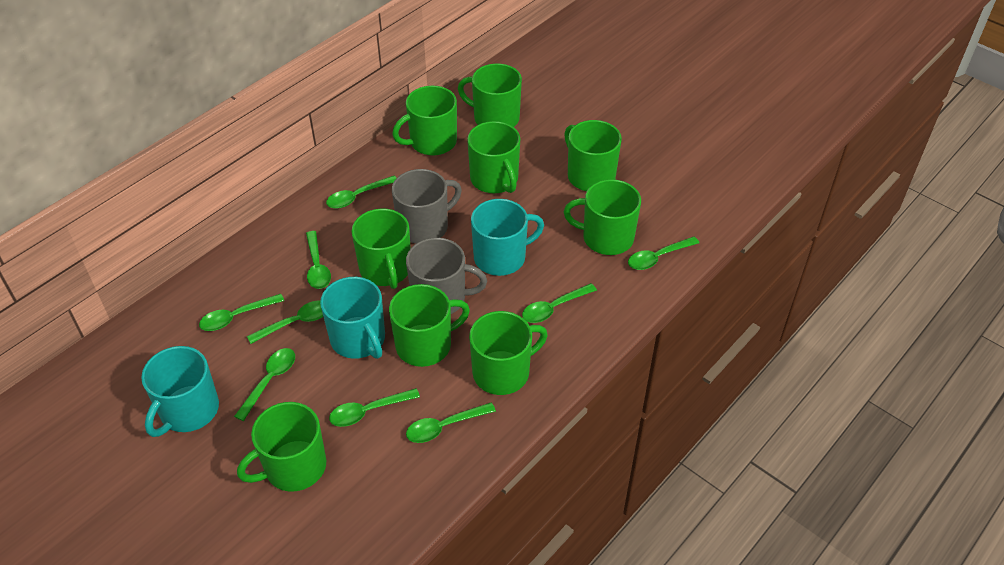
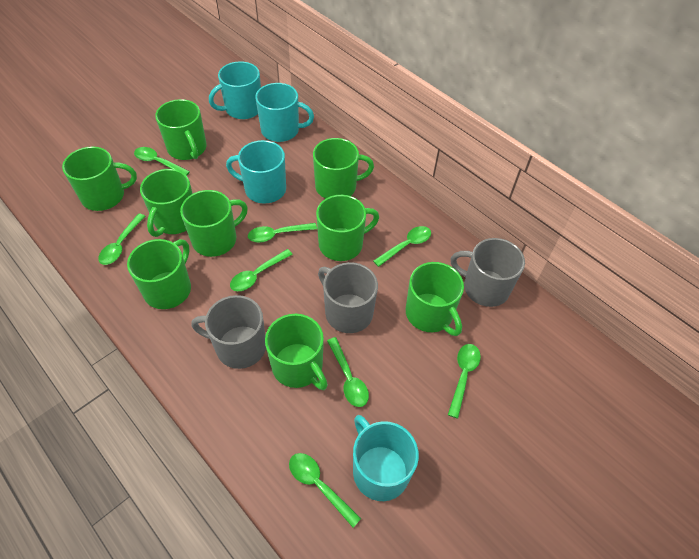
green spoon: 9 -> 8
grey mug: 2 -> 3
turquoise mug: 3 -> 4

